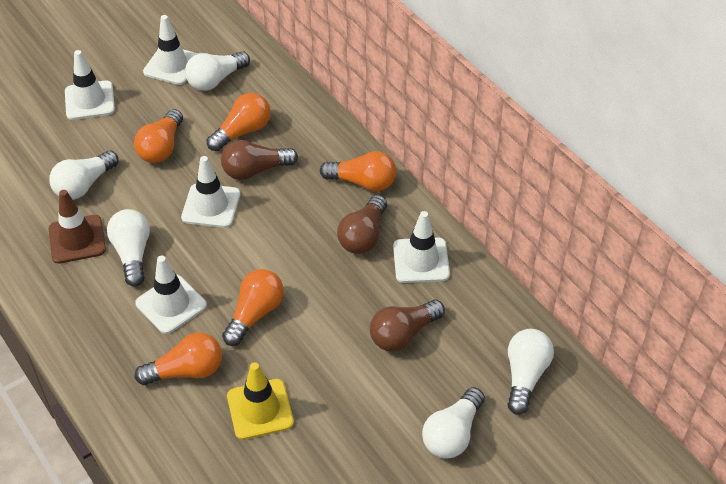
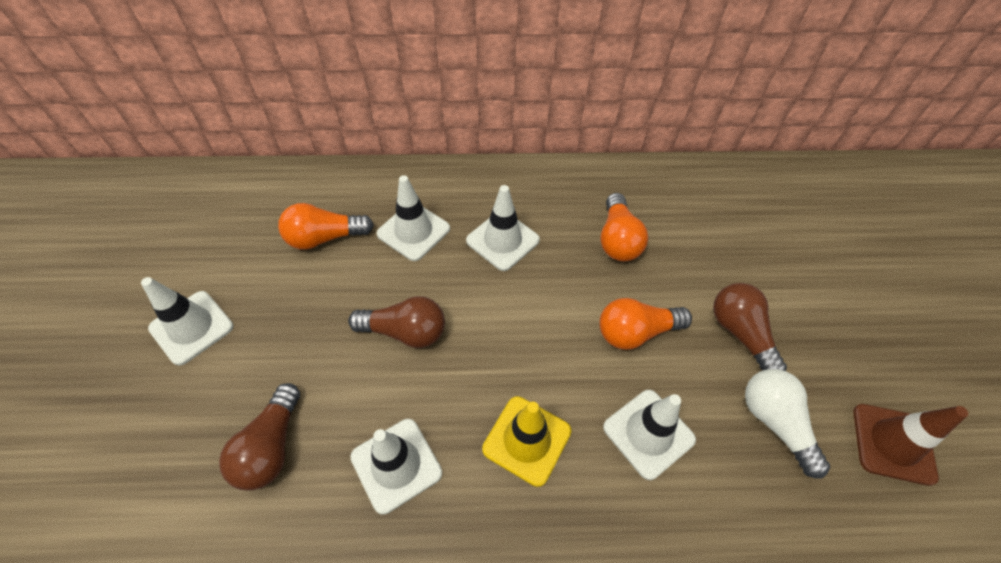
orange light bulb: 5 -> 3
white light bulb: 5 -> 1

